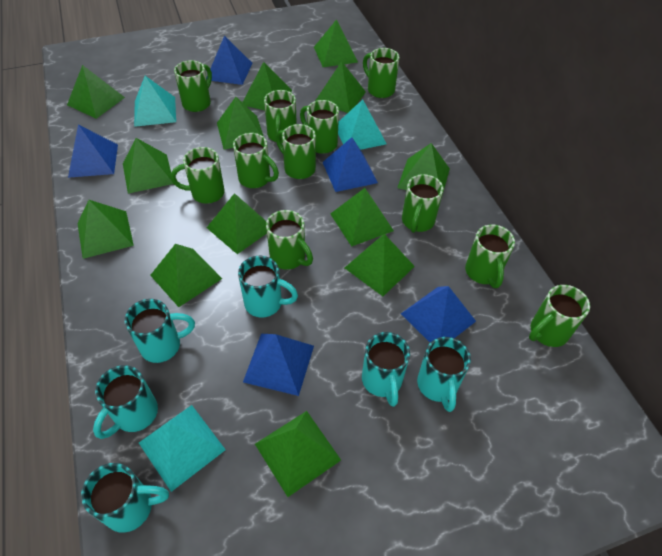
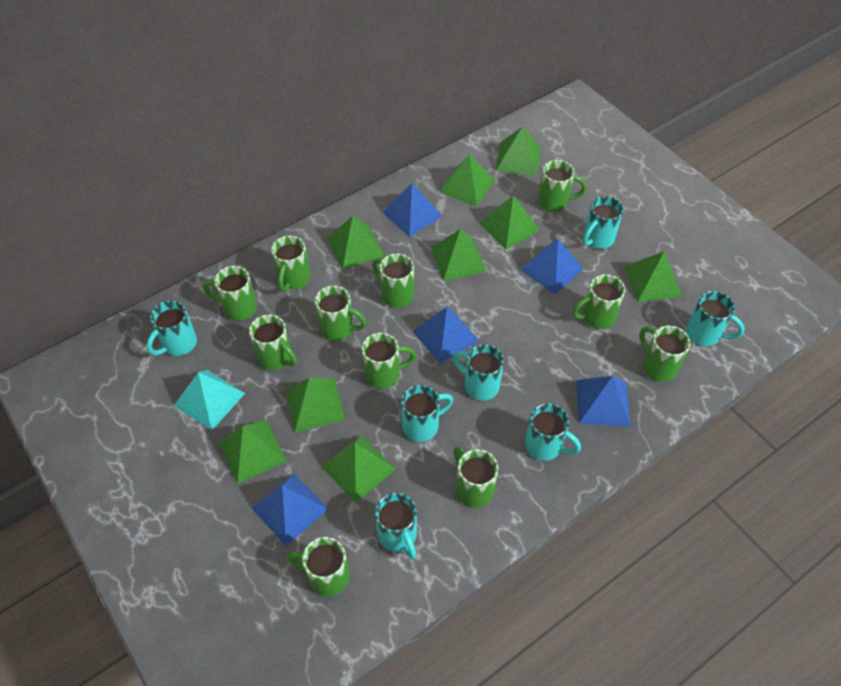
green pyramid: 13 -> 9
turquoise mug: 6 -> 7
turquoise pyramid: 3 -> 1

